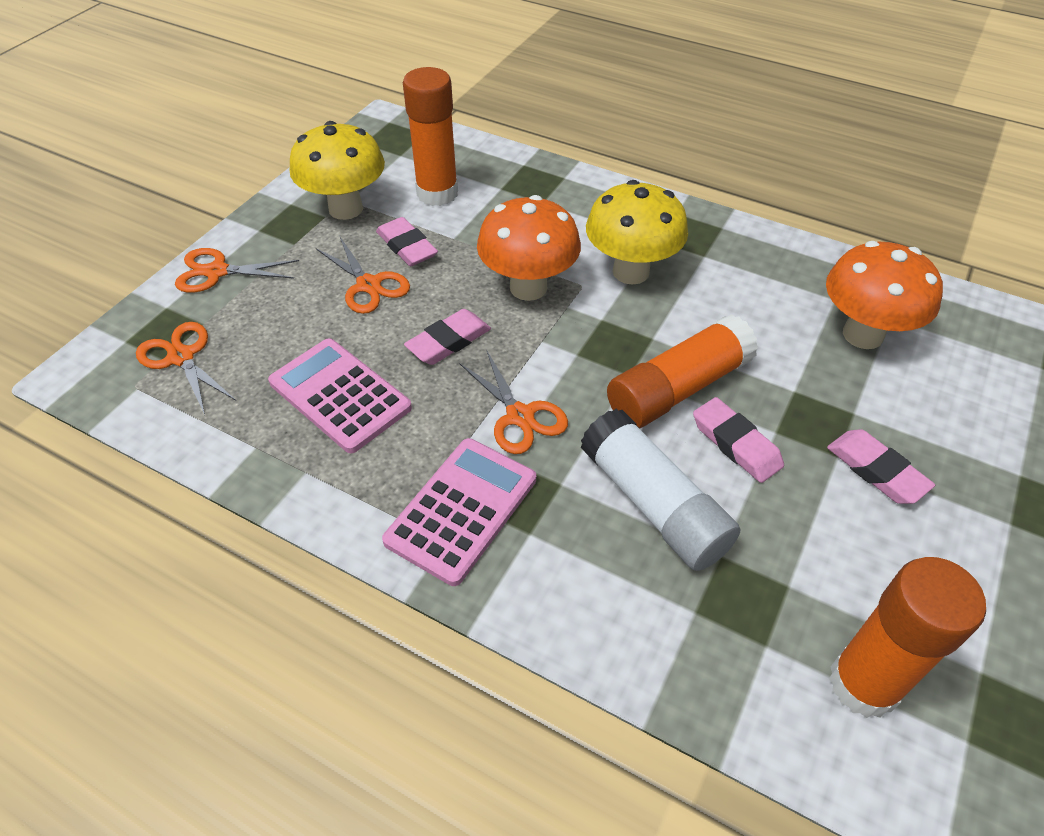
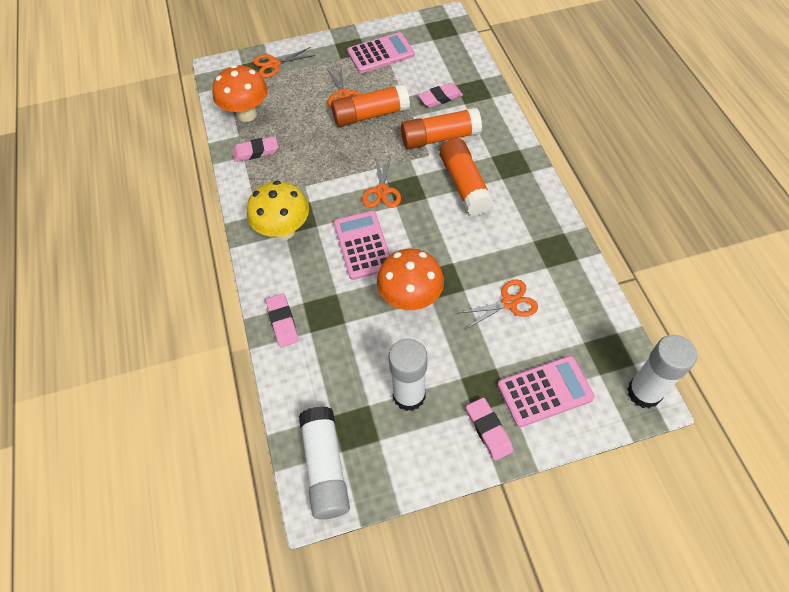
pink calculator: 2 -> 3
white glue stick: 1 -> 3
yellow mushroom: 2 -> 1

